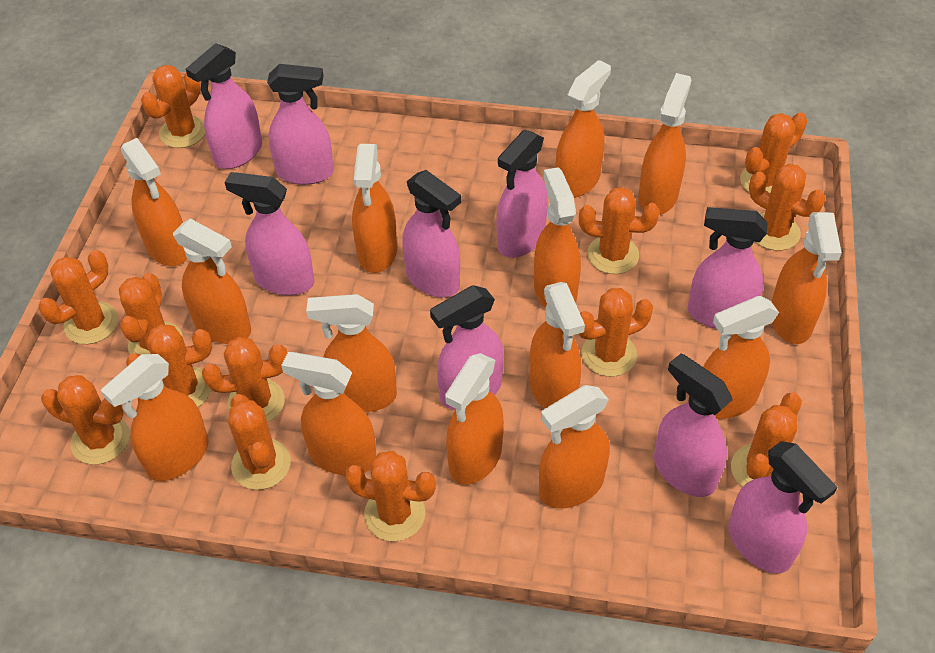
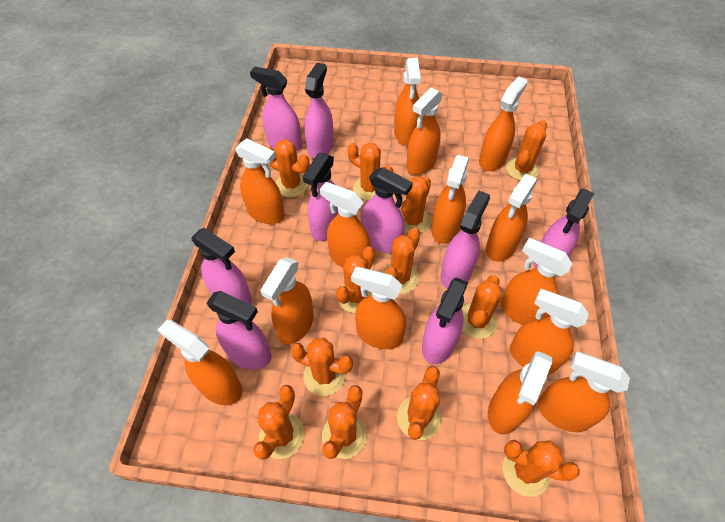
orange cactus: 13 -> 12

